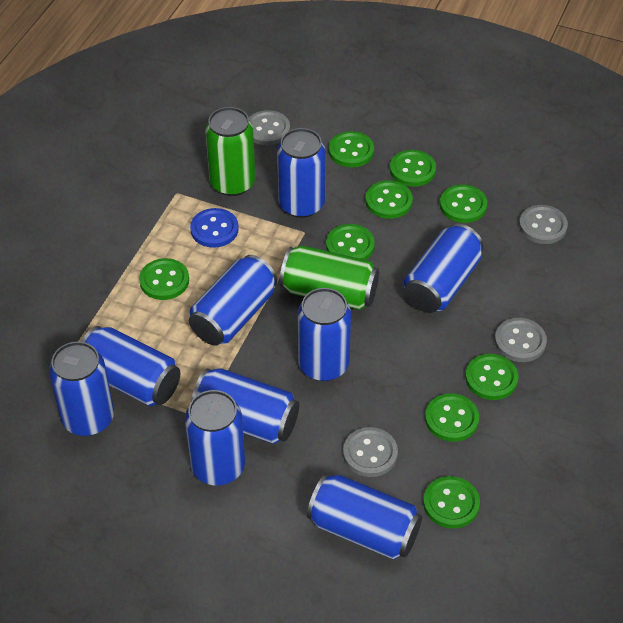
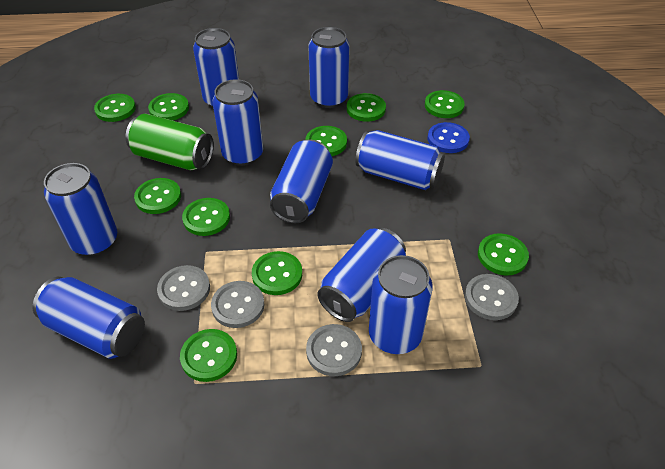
green button: 9 -> 10
green can: 2 -> 1

